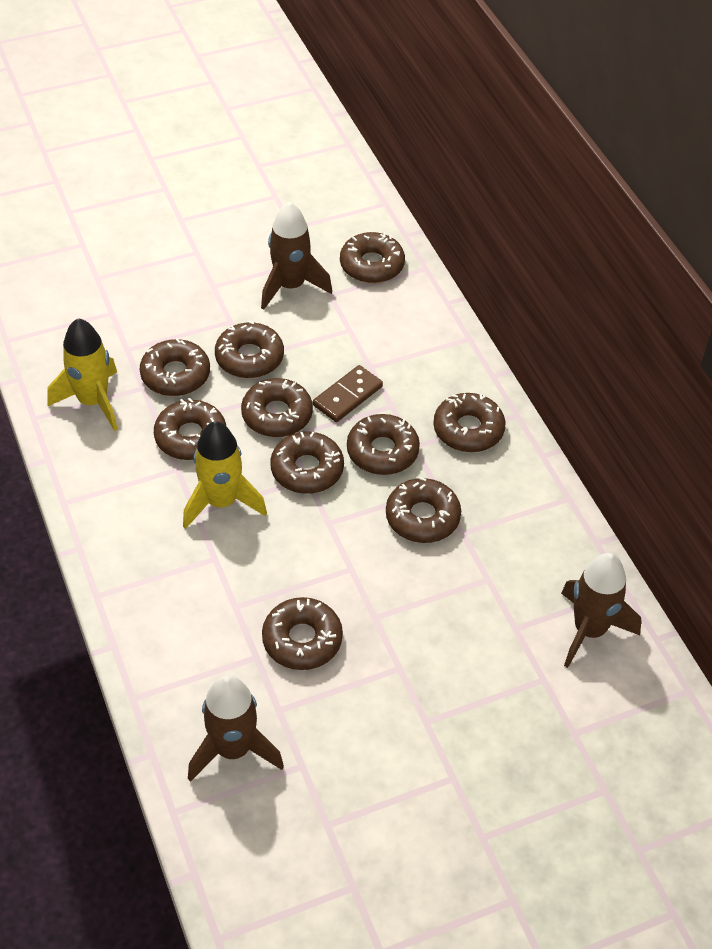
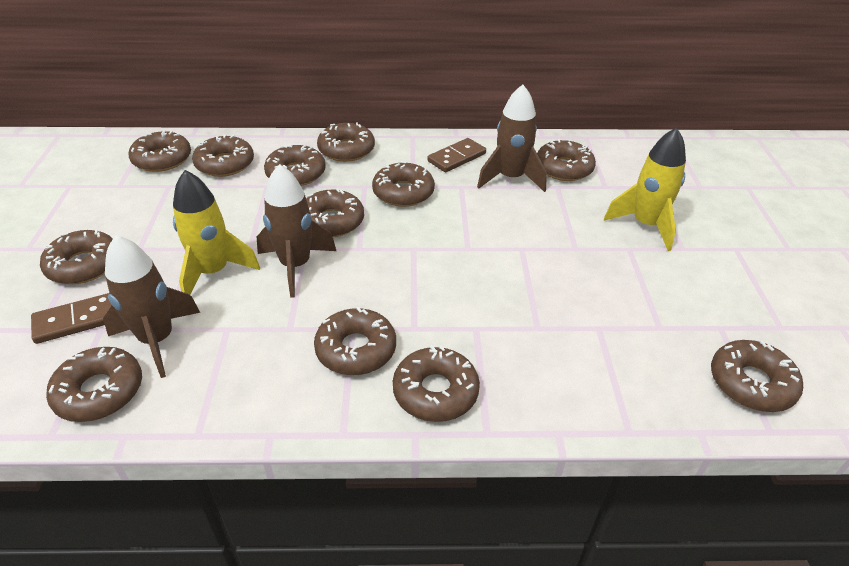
brown domino: 1 -> 2
brown donut: 10 -> 12

